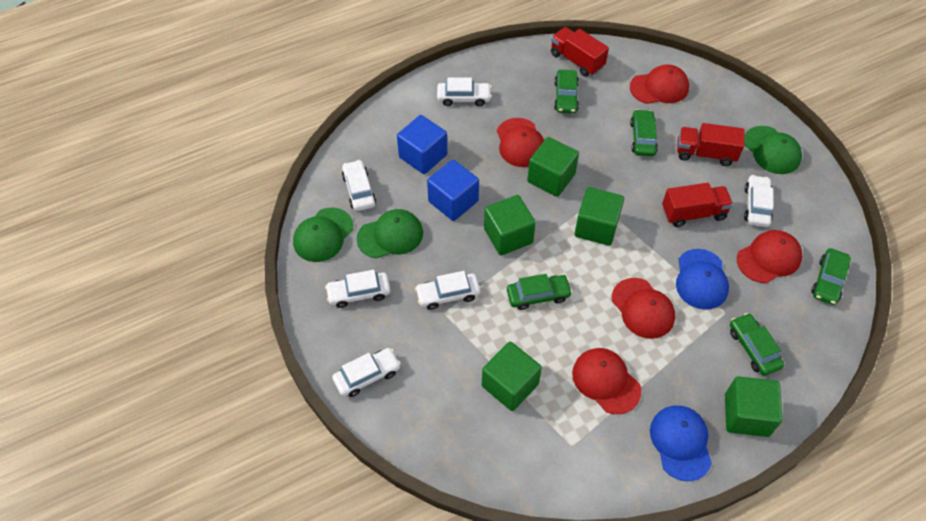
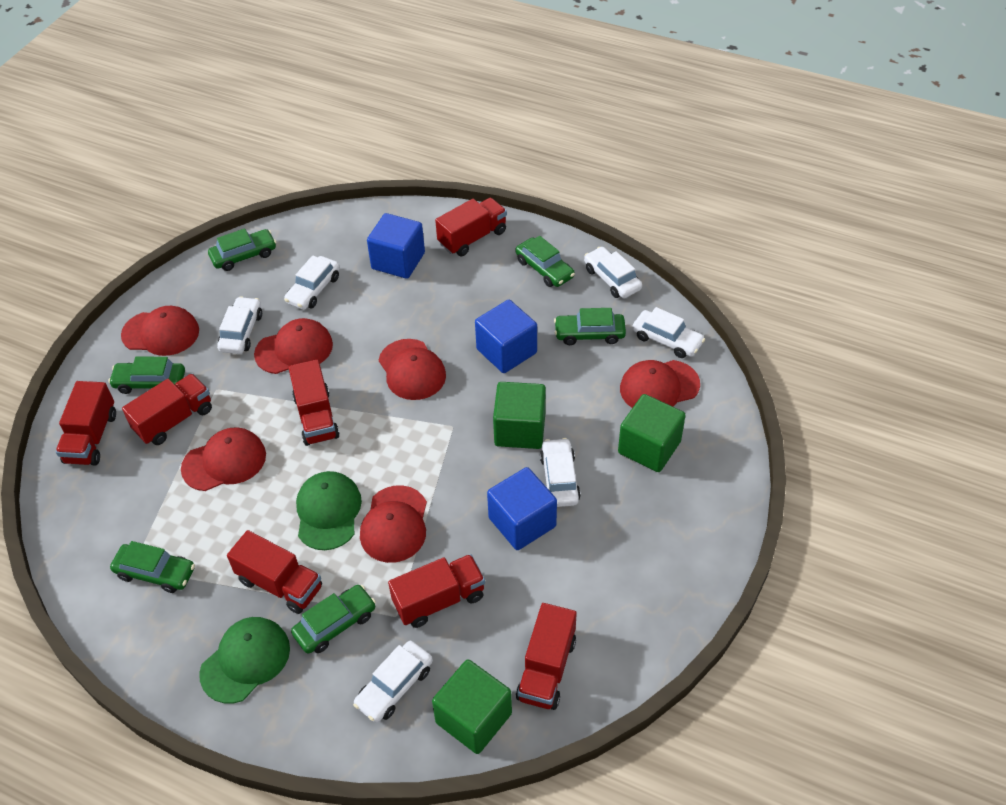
blue cap: 2 -> 0
blue cube: 2 -> 3
green cap: 3 -> 2
green car: 5 -> 6
green cube: 5 -> 3
red cap: 5 -> 6
red truck: 3 -> 7

